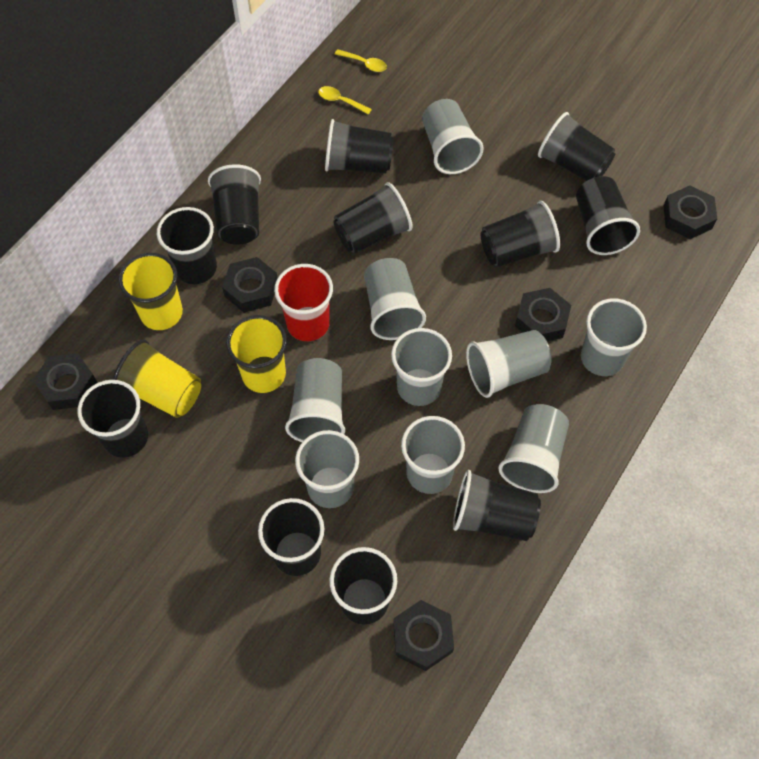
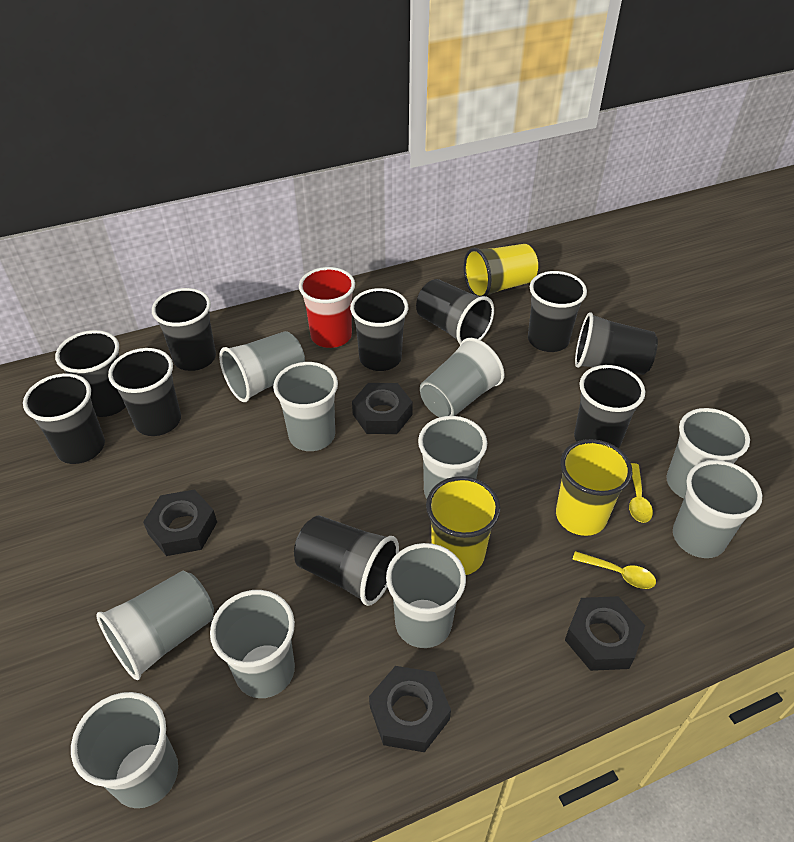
black cup: 11 -> 10
black nut: 5 -> 4
grey cup: 9 -> 10

